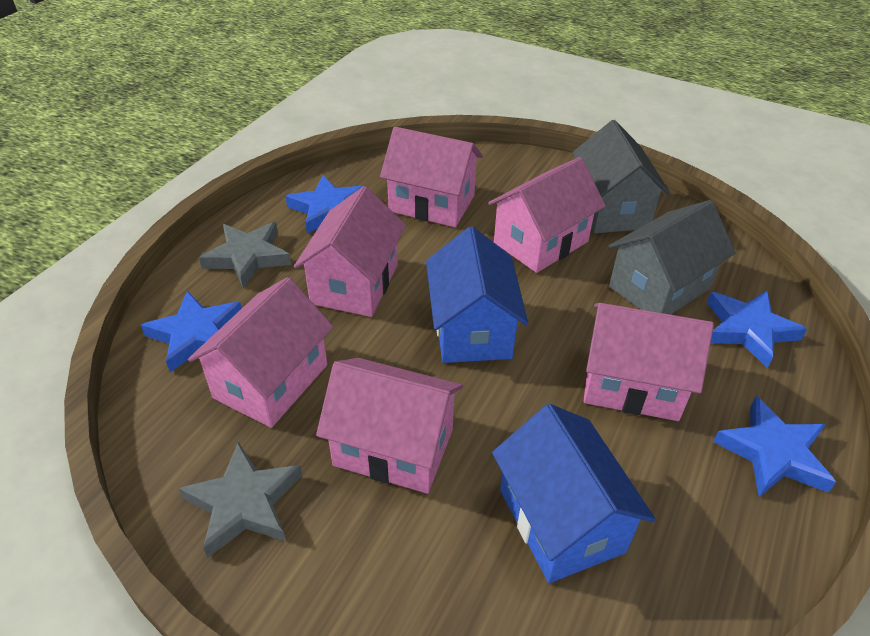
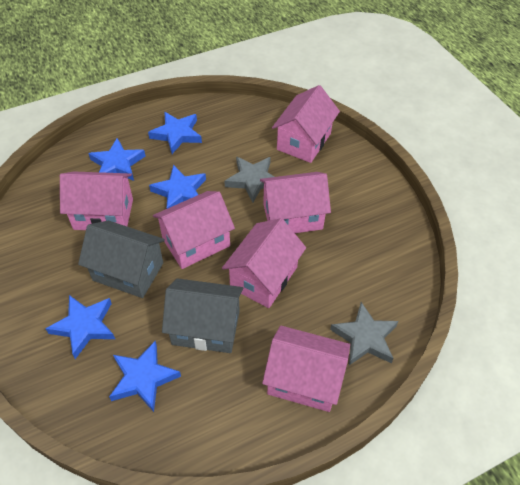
blue house: 2 -> 0
blue star: 4 -> 5

